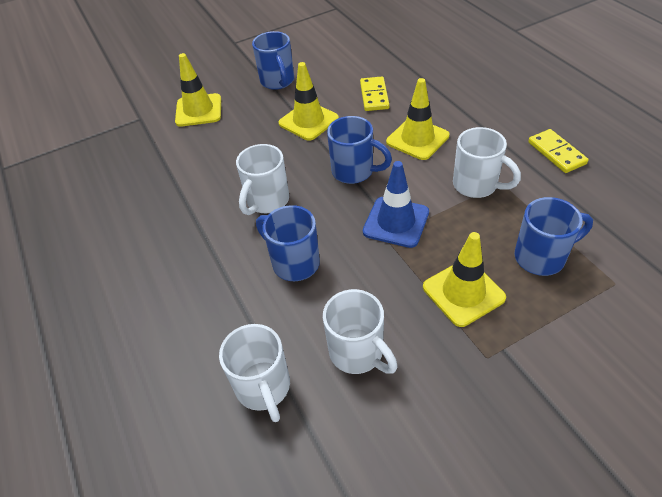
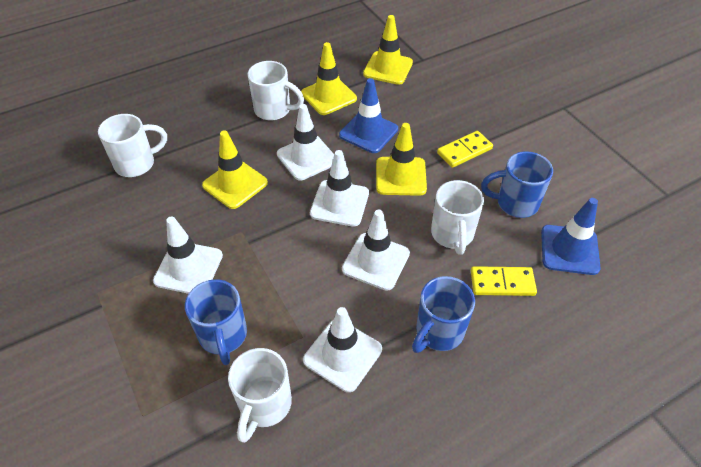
blue mug: 4 -> 3
blue traffic cone: 1 -> 2
white traffic cone: 0 -> 5

